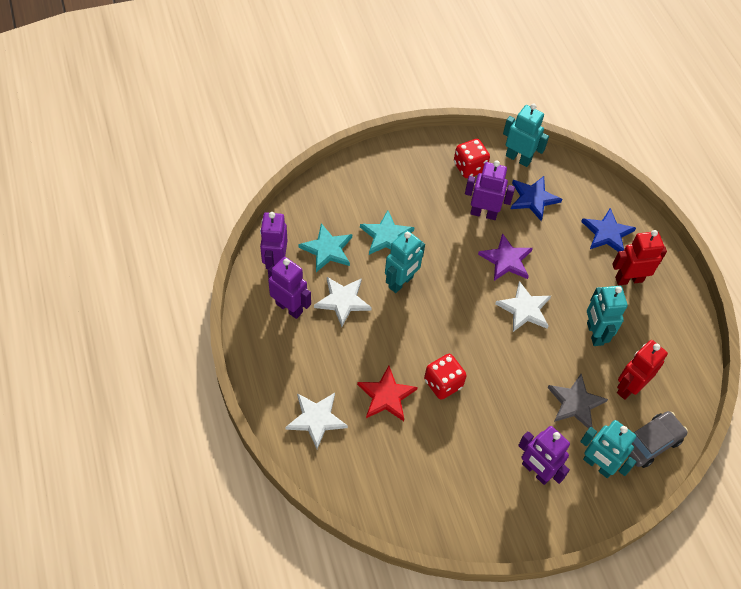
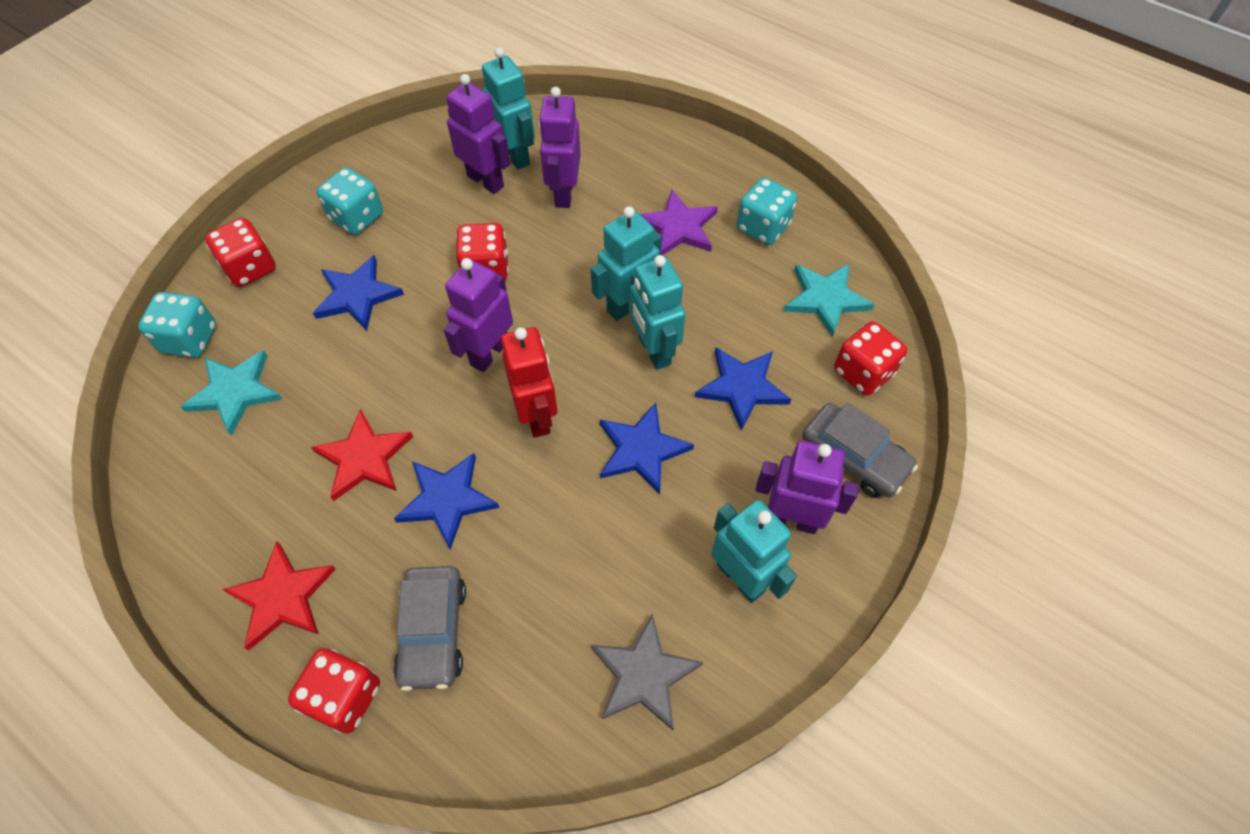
blue star: 2 -> 4
grey car: 1 -> 2
red dice: 2 -> 4
red robot: 2 -> 1
red star: 1 -> 2
turquoise dice: 0 -> 3
white star: 3 -> 0

